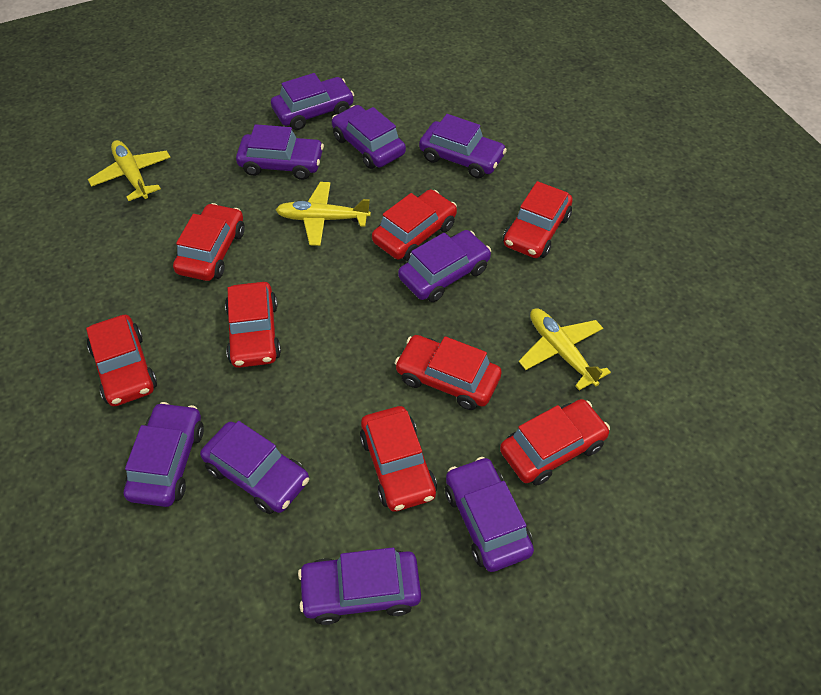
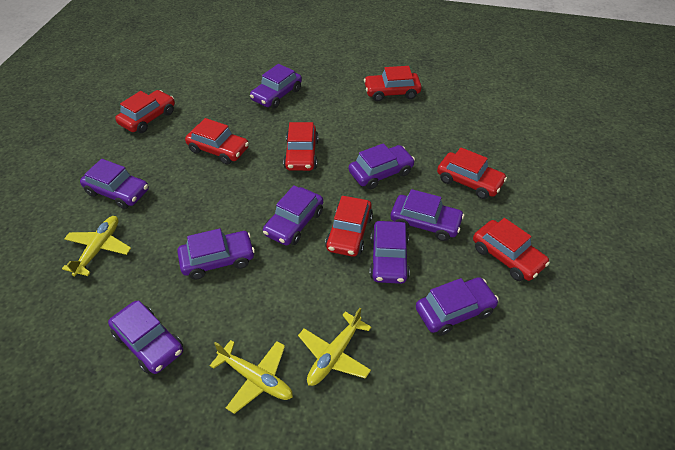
red car: 8 -> 7

